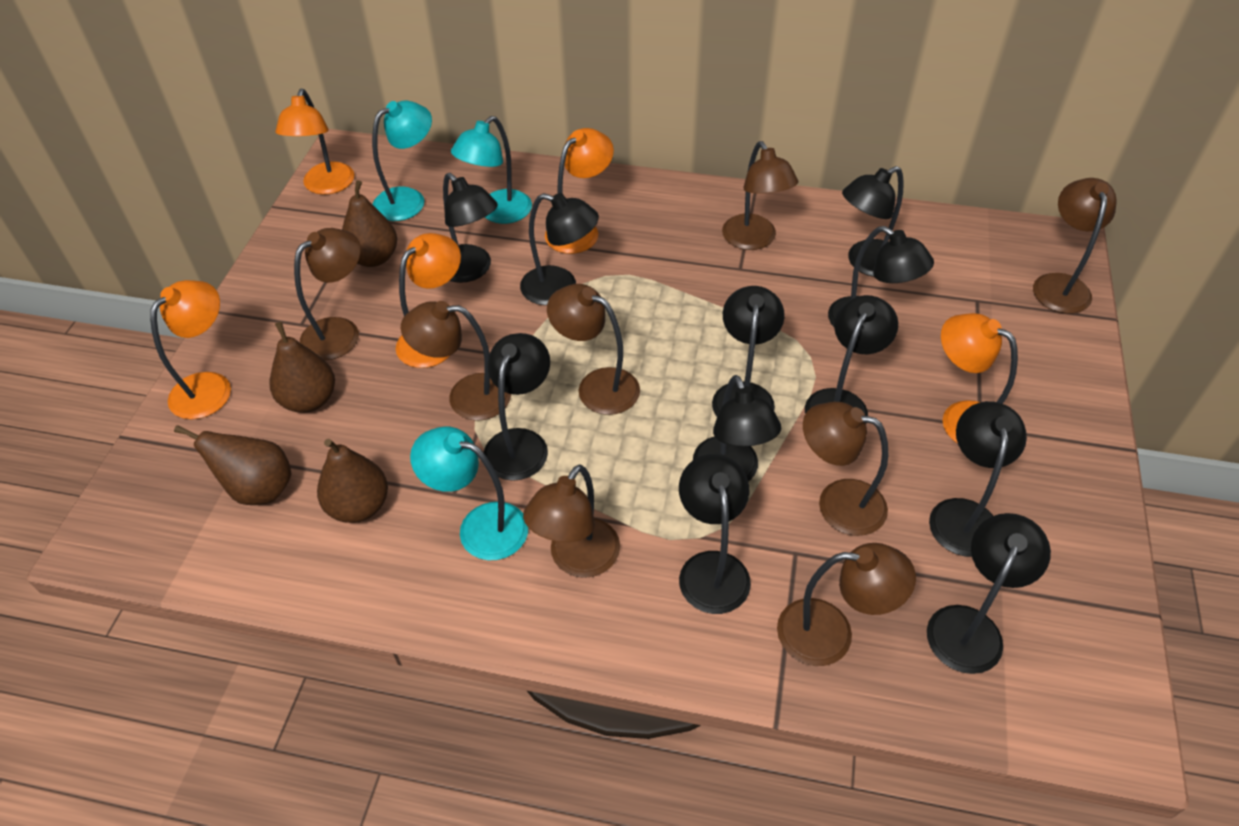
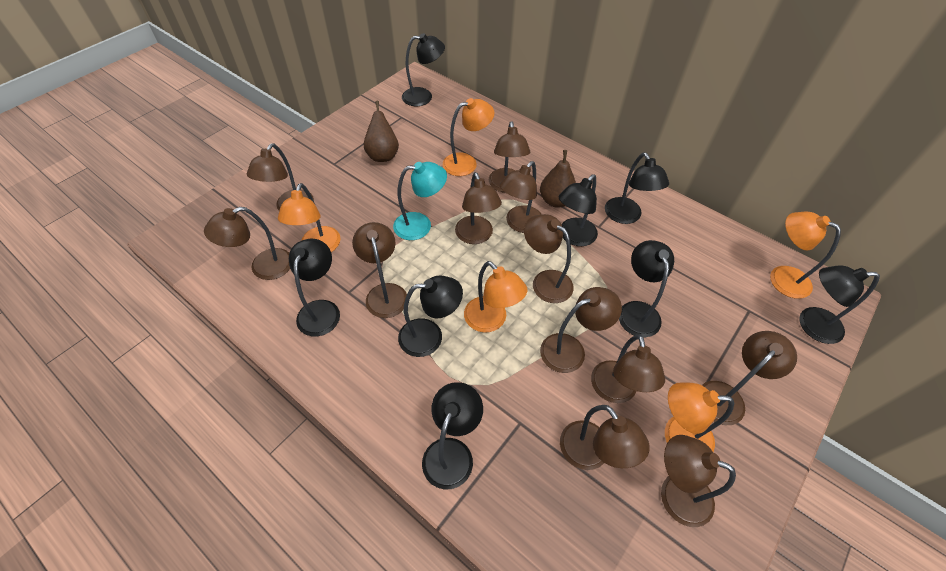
black lamp: 11 -> 8
brown lamp: 8 -> 12
brown pear: 4 -> 2
turquoise lamp: 3 -> 1

